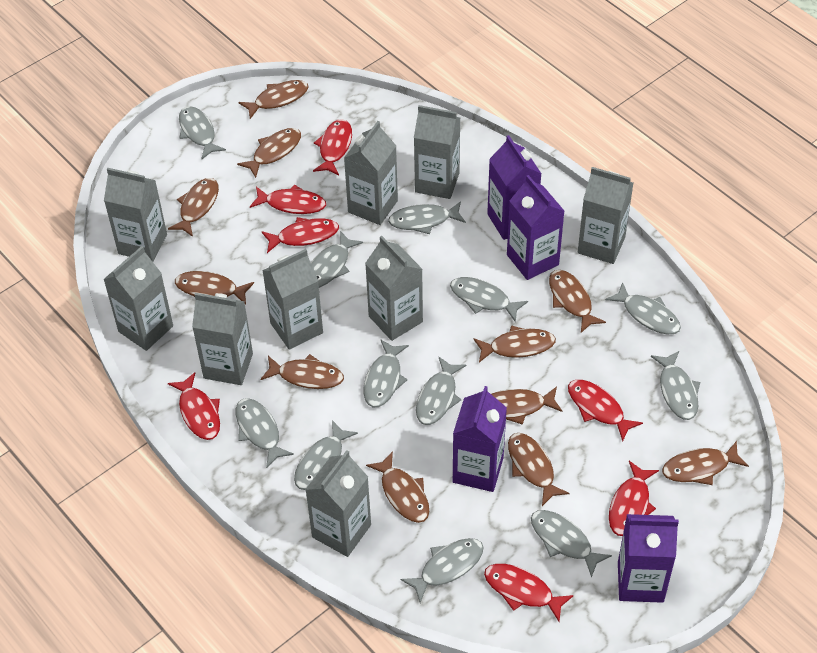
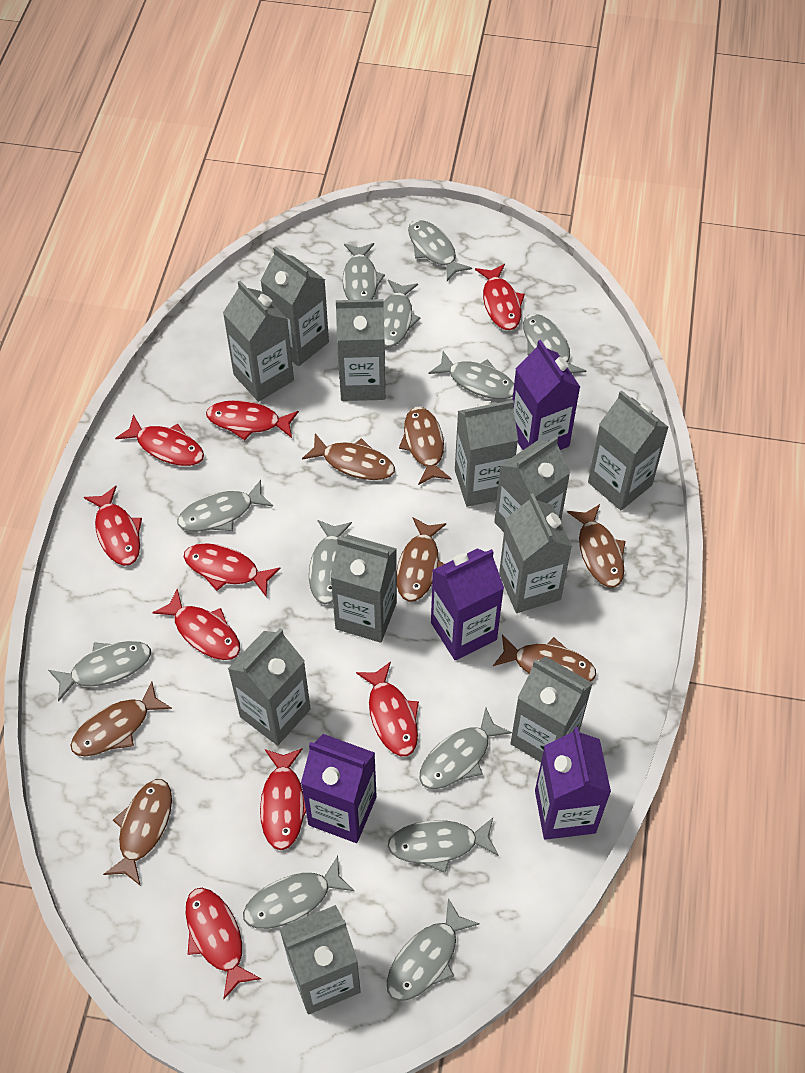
brown fish: 11 -> 7
grey carton: 9 -> 11
red fish: 7 -> 9

